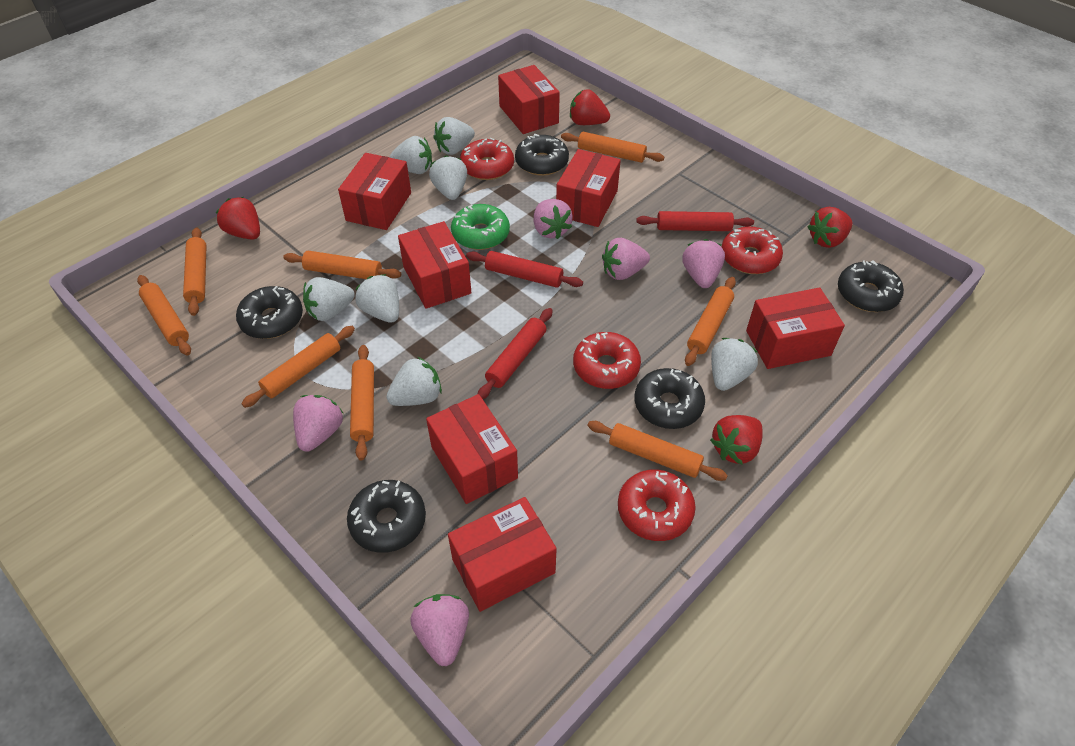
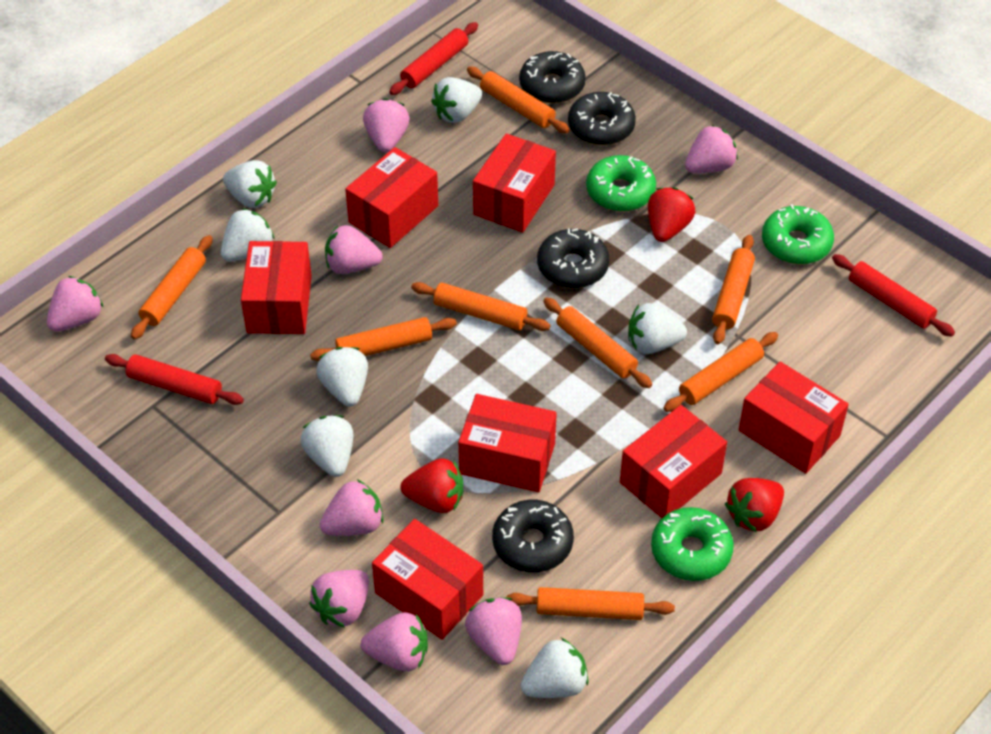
black donut: 5 -> 4
green donut: 1 -> 3
pink strawberry: 5 -> 8
red donut: 4 -> 0
red strawberry: 4 -> 3

